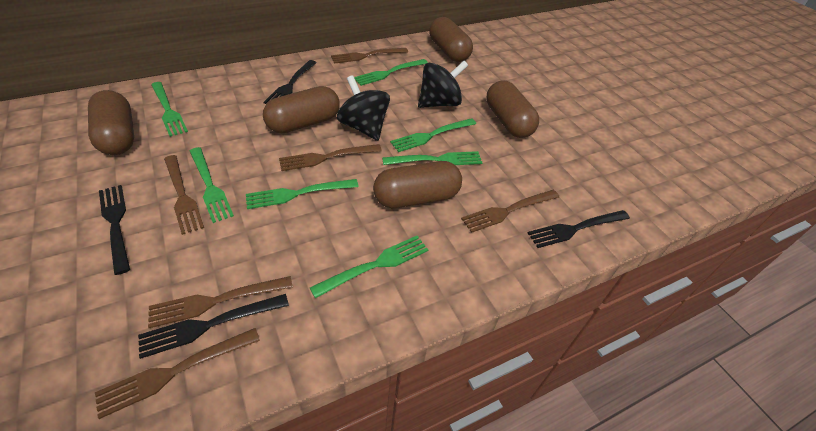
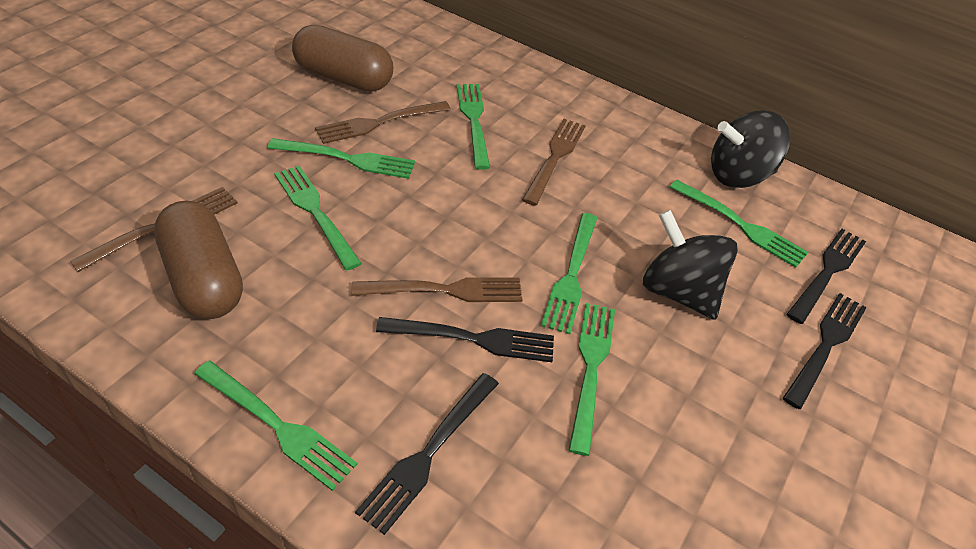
brown capsule: 5 -> 2
brown fork: 6 -> 4

